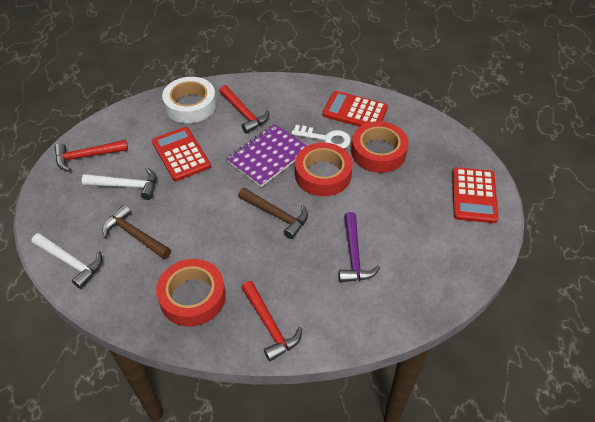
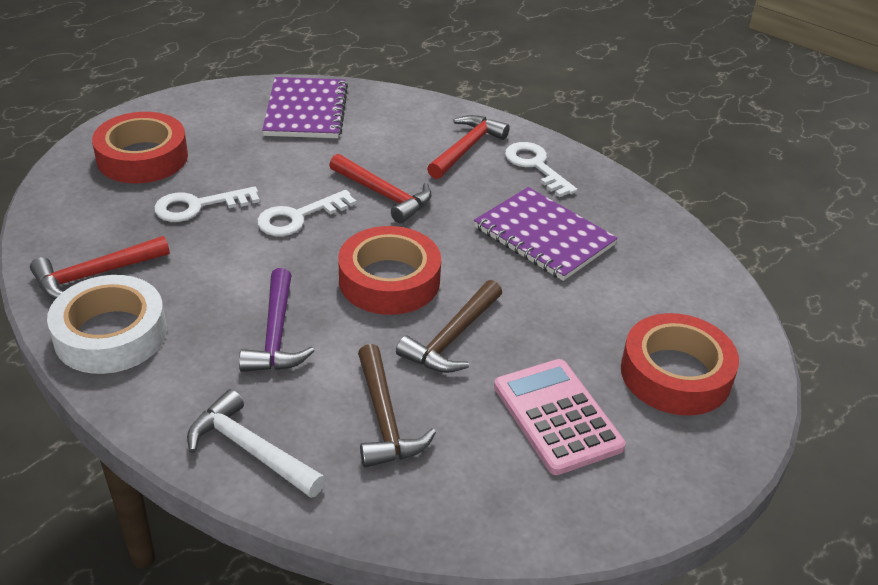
pink calculator: 0 -> 1
purple notebook: 1 -> 2
red calculator: 3 -> 0
white hammer: 2 -> 1
white key: 1 -> 3

